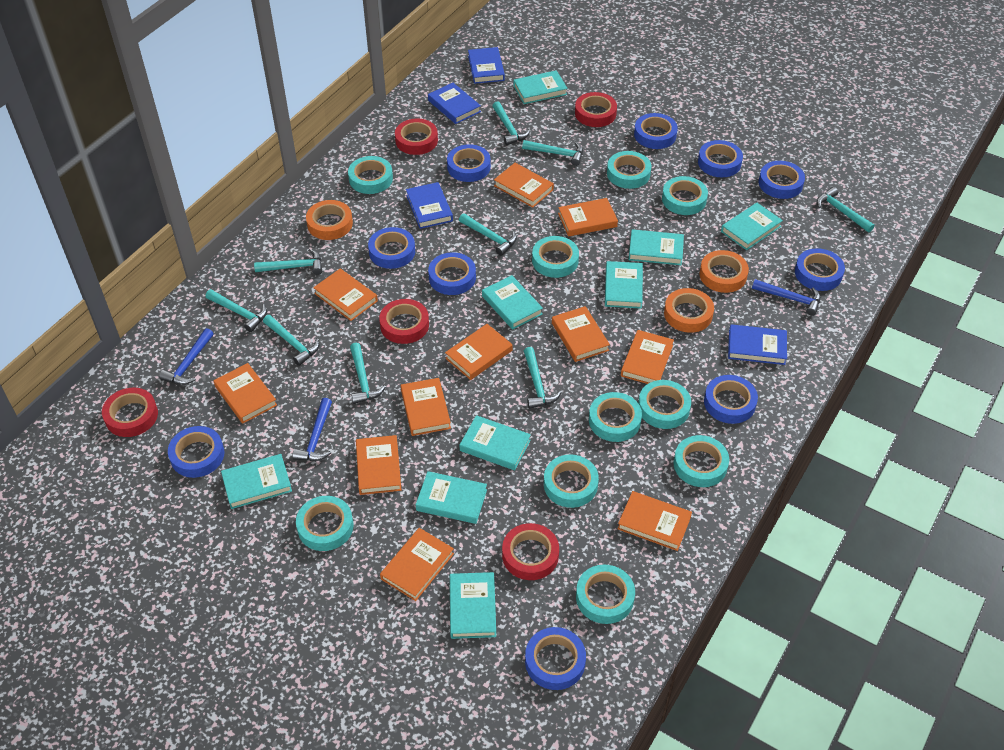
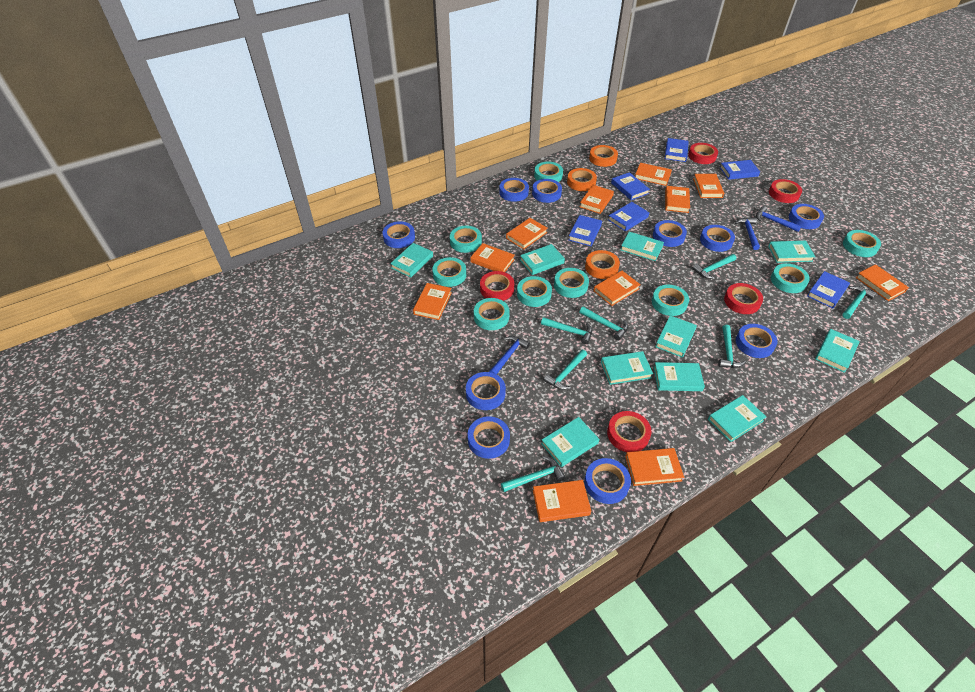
blue book: 4 -> 6
turquoise book: 9 -> 10
turquoise hammer: 9 -> 7
turquoise tape: 10 -> 9

